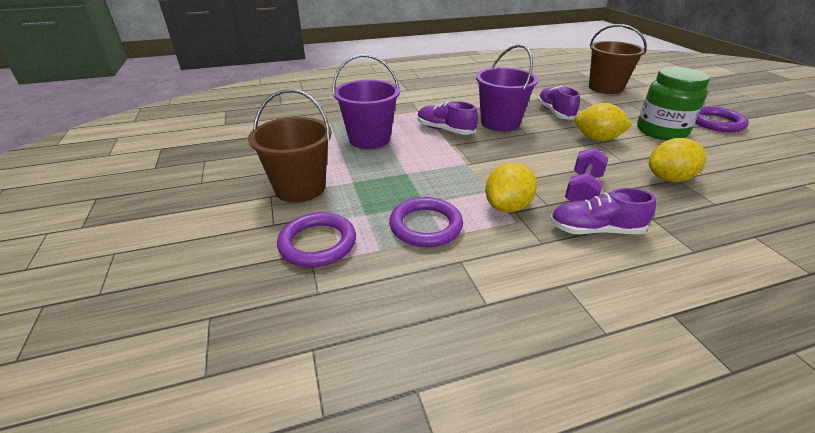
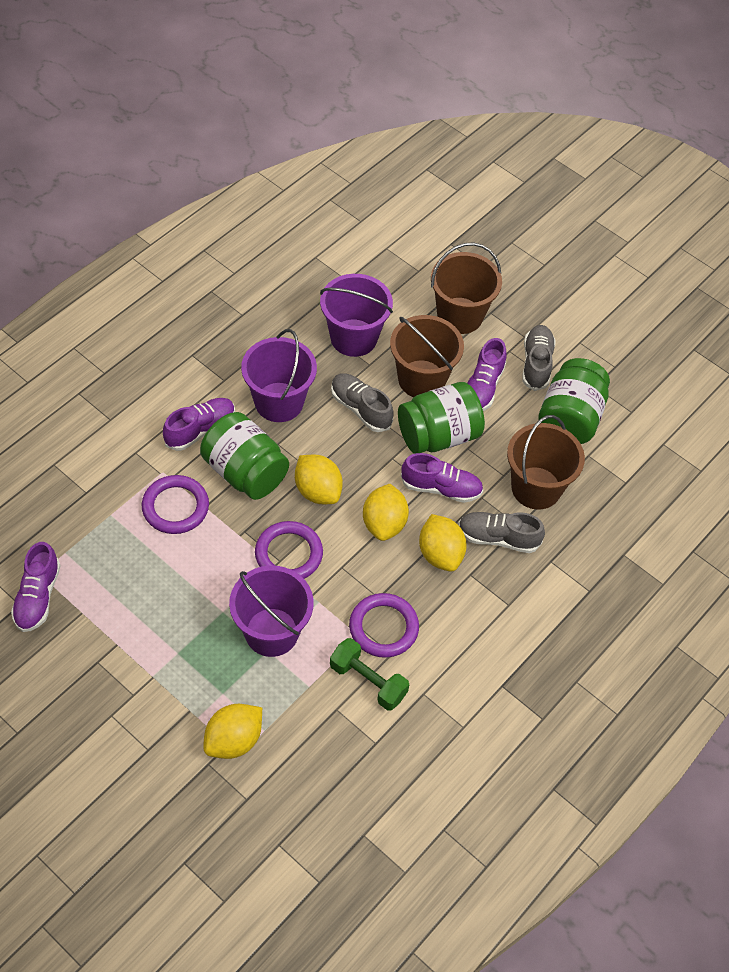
brown bucket: 2 -> 3
green dumbbell: 0 -> 1
green jar: 1 -> 3
grey shoe: 0 -> 3
purple bucket: 2 -> 3
purple dumbbell: 1 -> 0
purple shoe: 3 -> 4
yellow lemon: 3 -> 4

